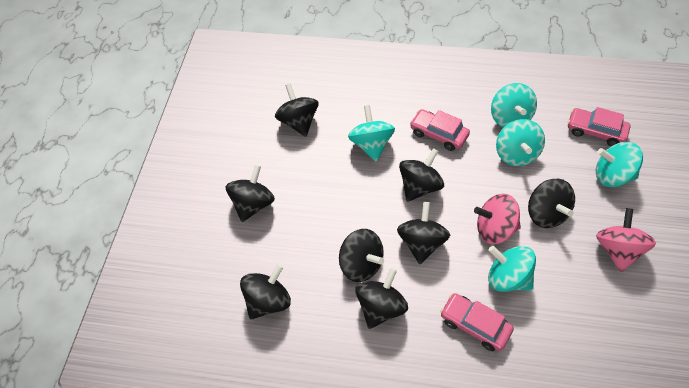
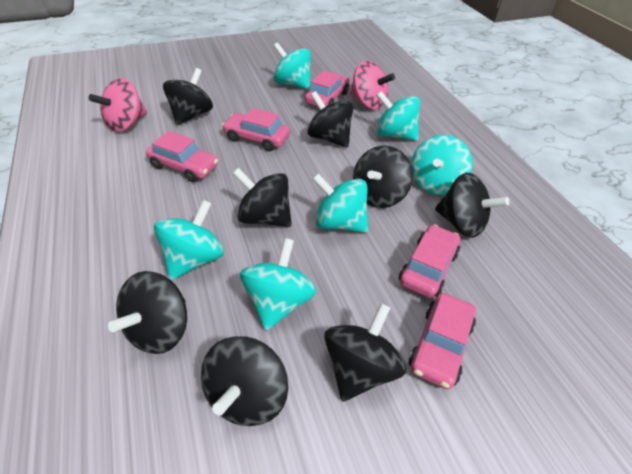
pink car: 3 -> 5
turquoise spinning top: 5 -> 6

